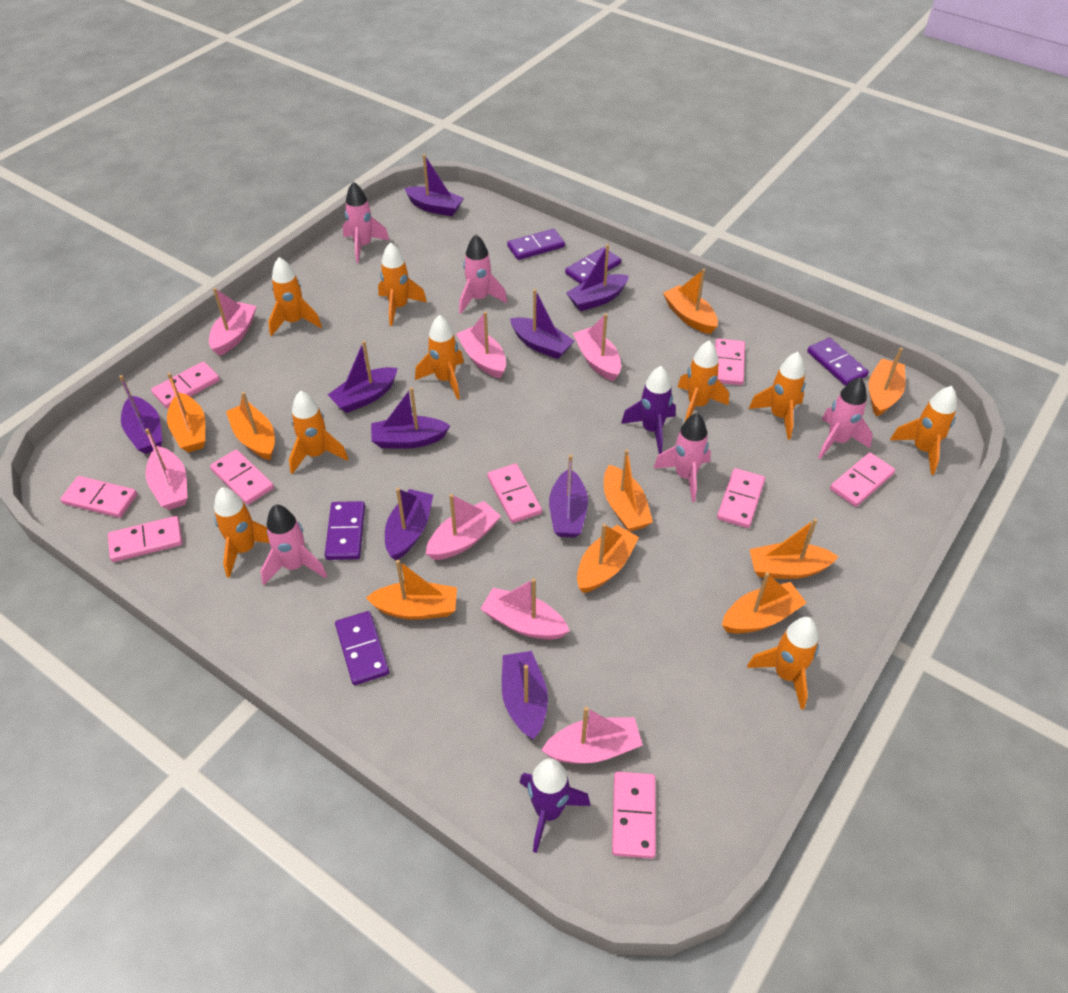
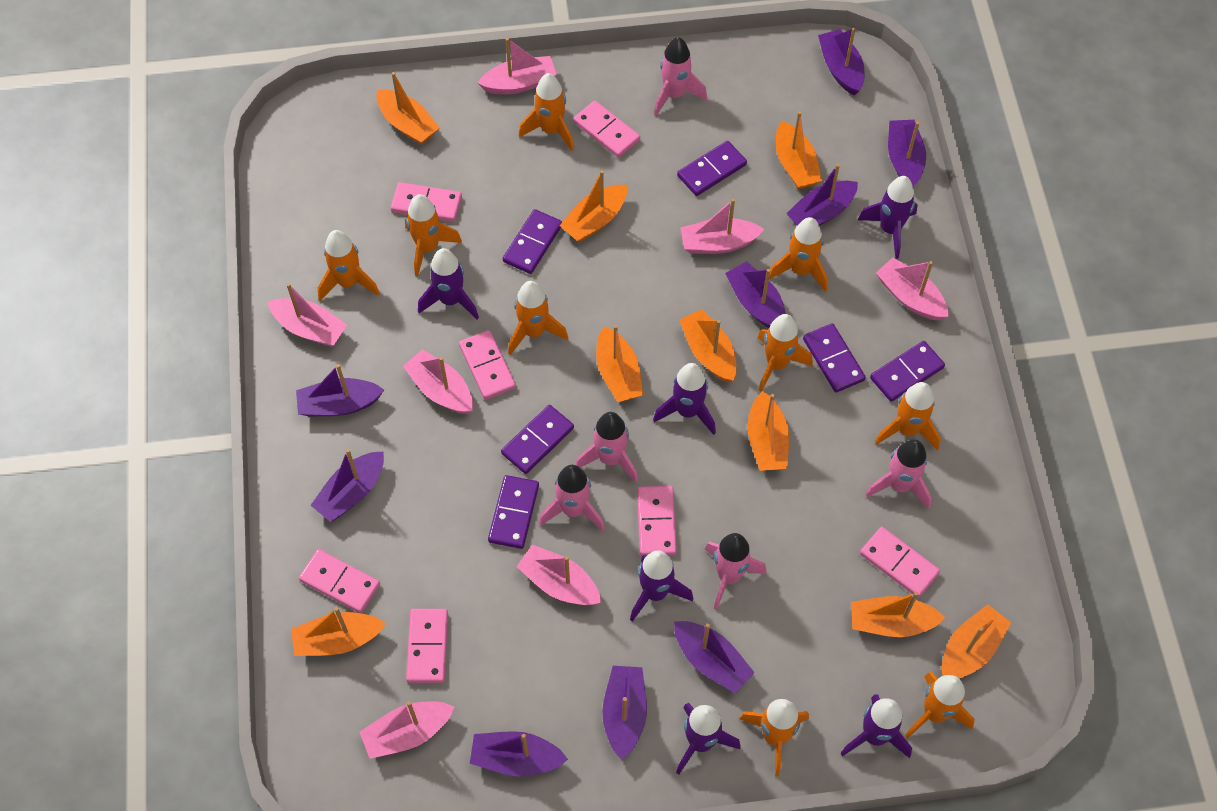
pink domino: 9 -> 7
purple domino: 5 -> 6
purple rocket: 2 -> 6

